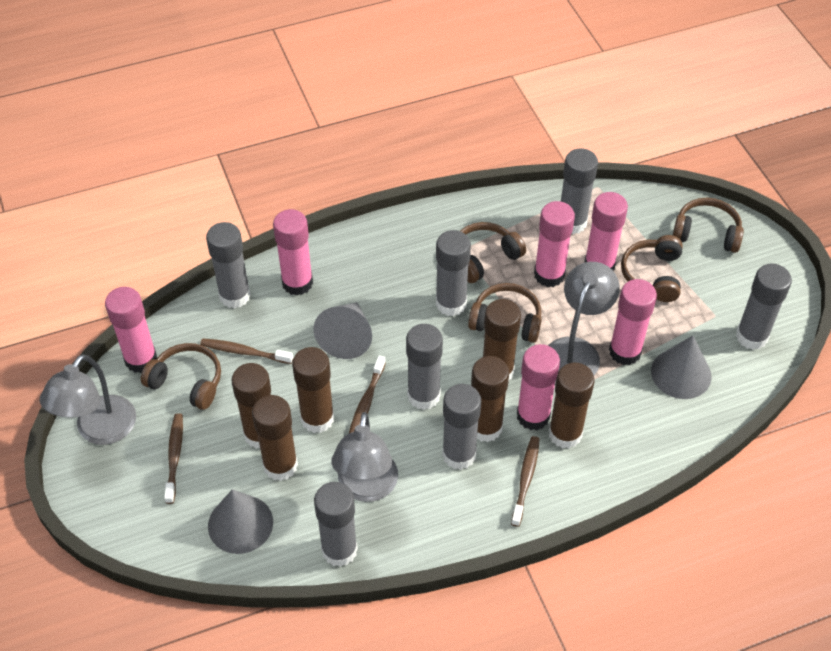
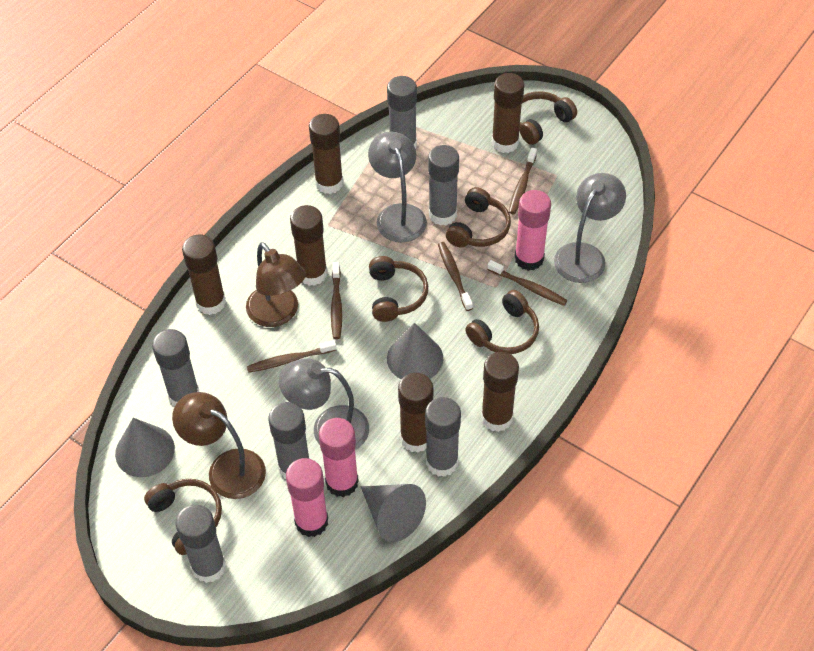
brown lamp: 0 -> 2
brown toothbrush: 4 -> 5
grey glue stick: 7 -> 6
pink glue stick: 6 -> 3

